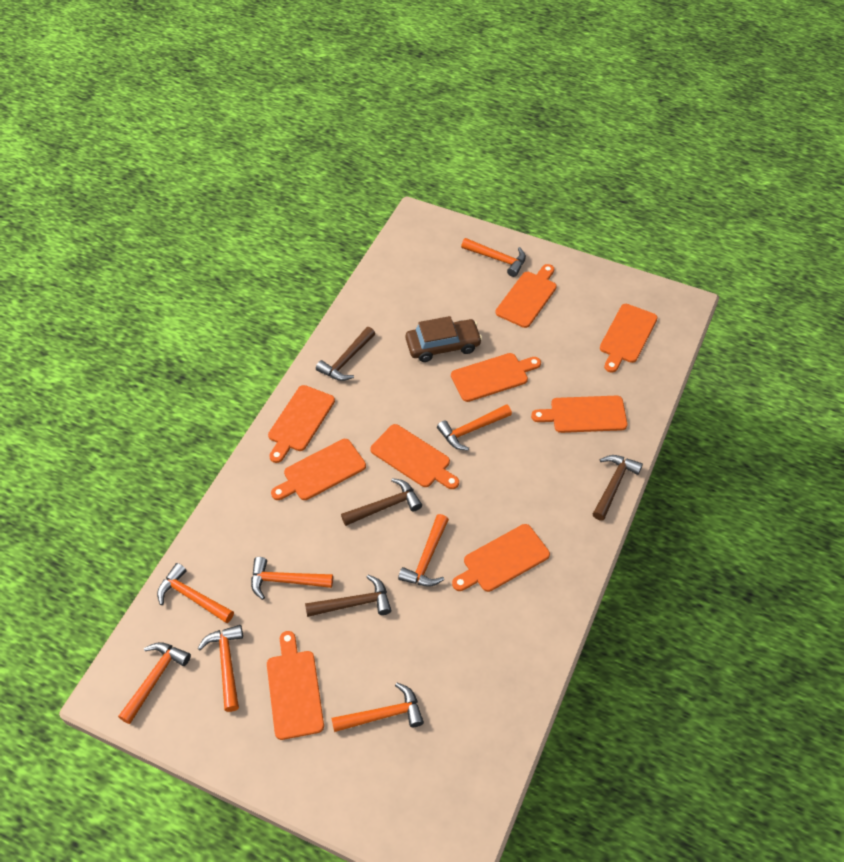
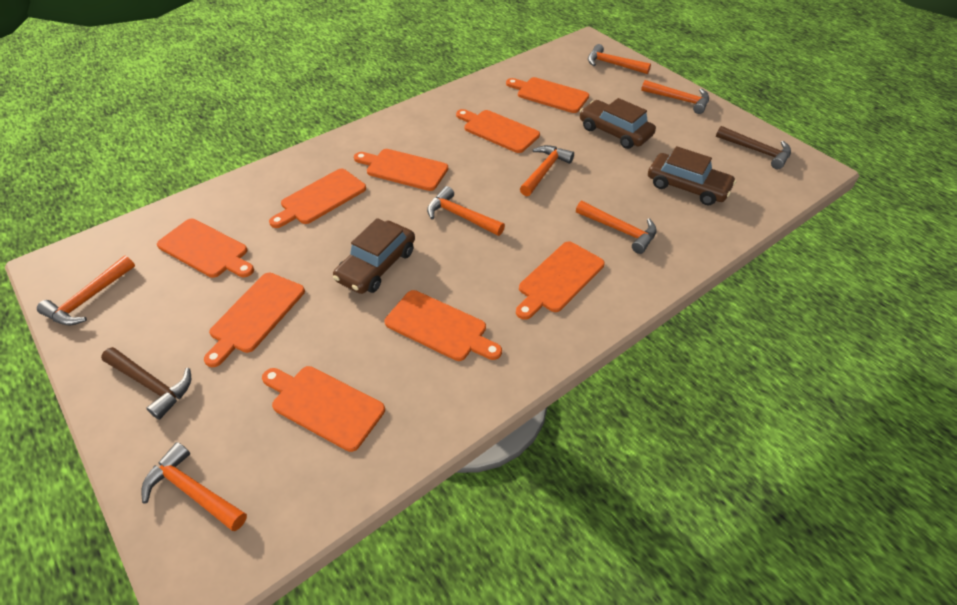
brown car: 1 -> 3
brown hammer: 4 -> 2
orange hammer: 8 -> 7

